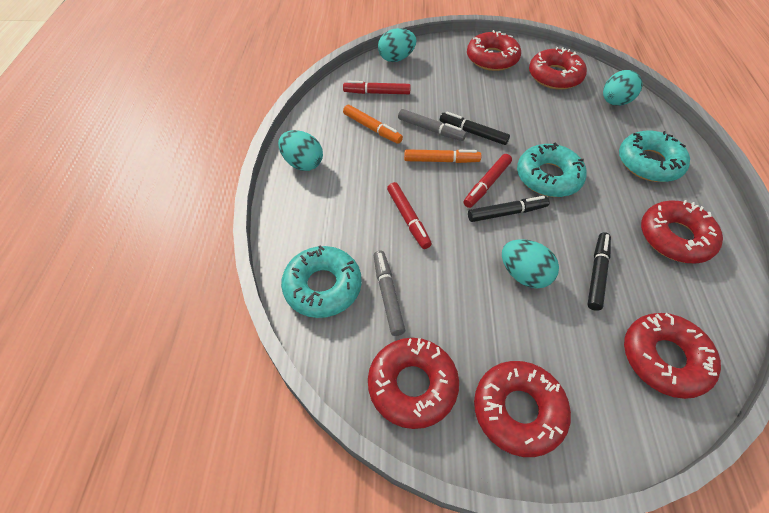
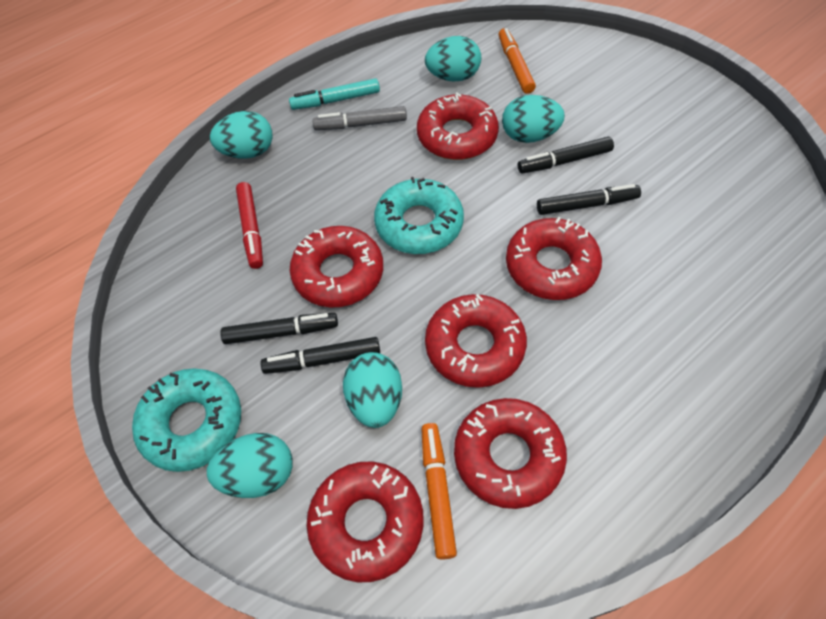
black marker: 3 -> 4
grey marker: 2 -> 1
red marker: 3 -> 1
turquoise donut: 3 -> 2
turquoise egg: 4 -> 5
turquoise marker: 0 -> 1

